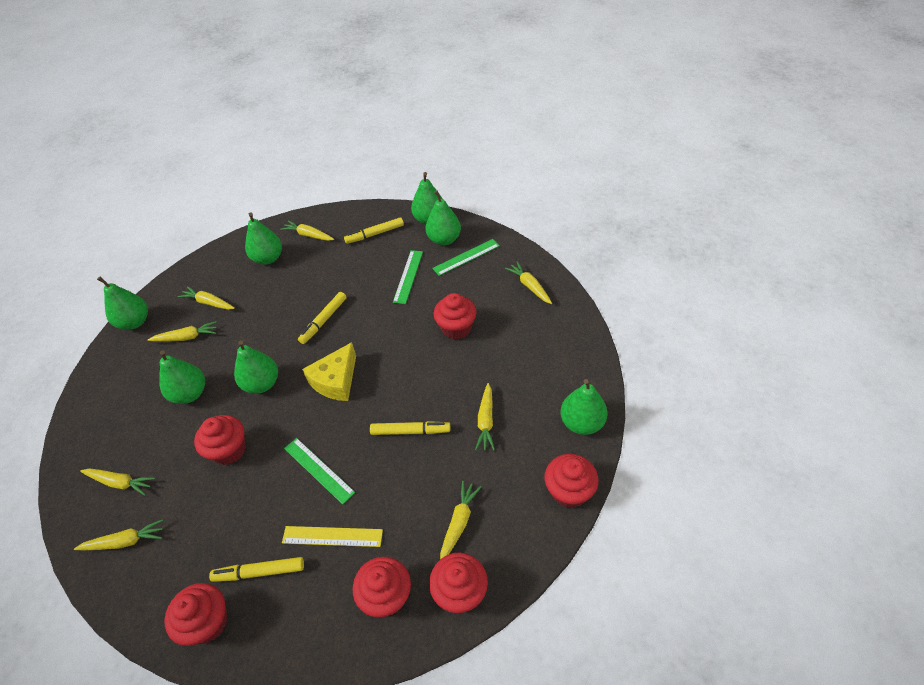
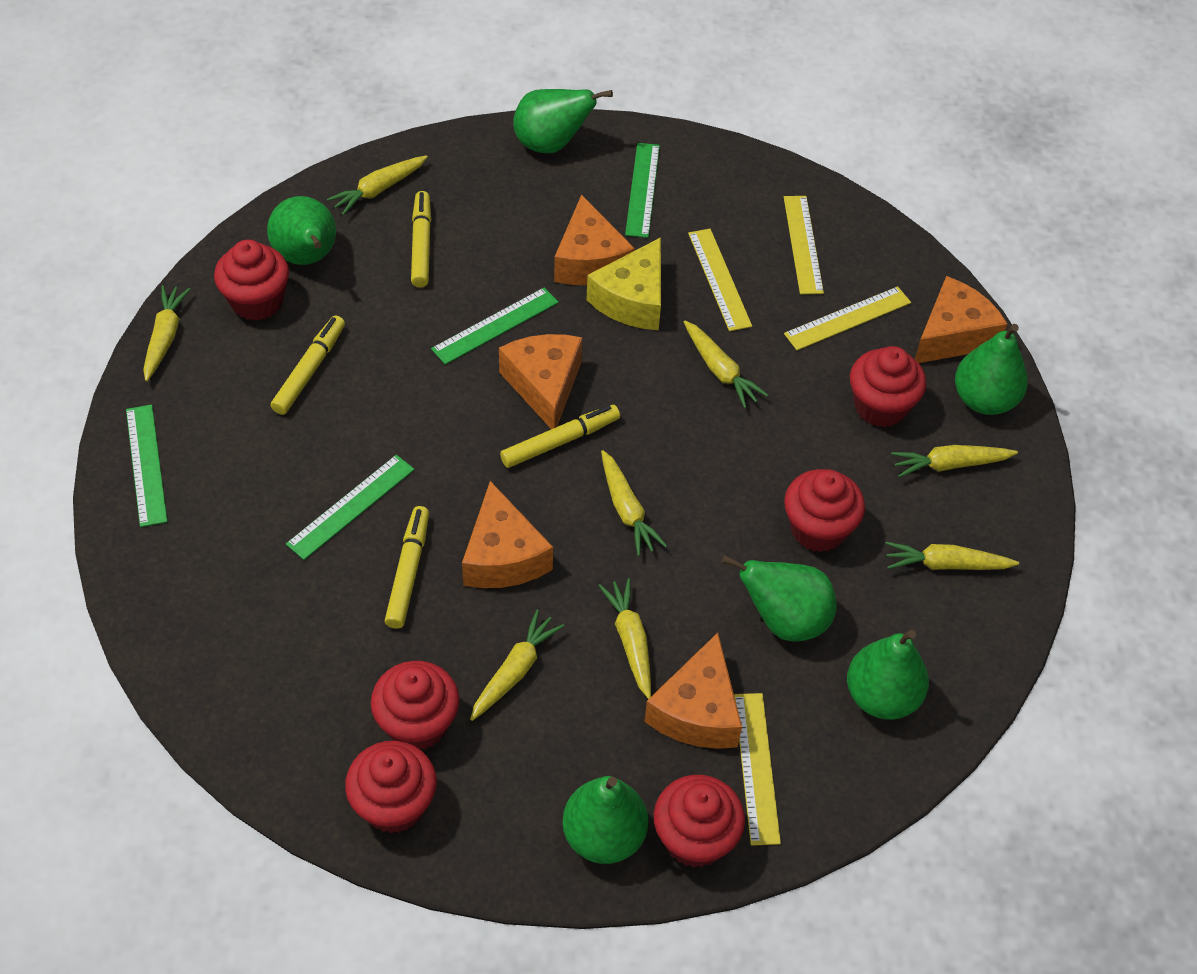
green pear: 7 -> 6
green ruler: 3 -> 4
orange cheese: 0 -> 5
yellow ruler: 1 -> 4

